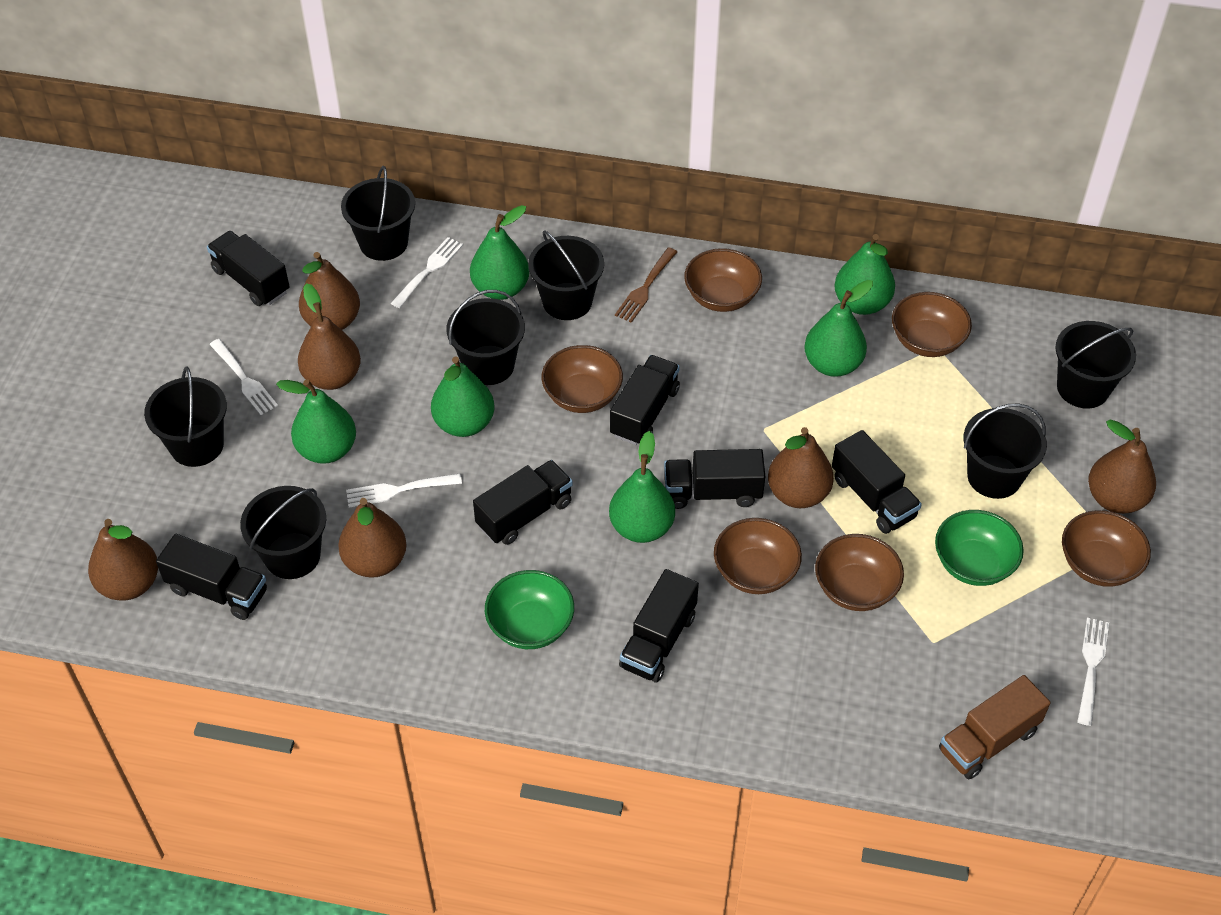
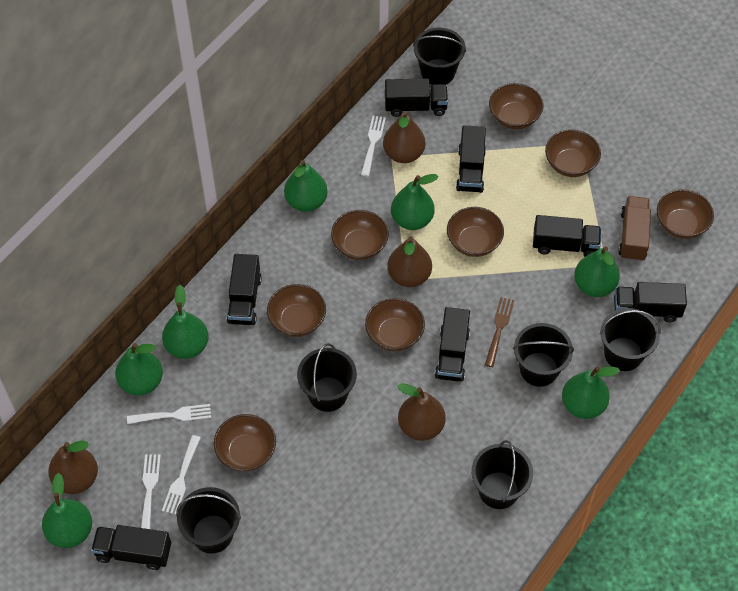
black bucket: 7 -> 6
brown bowl: 6 -> 8
brown pear: 6 -> 4
green bowl: 2 -> 0
green pear: 6 -> 7

